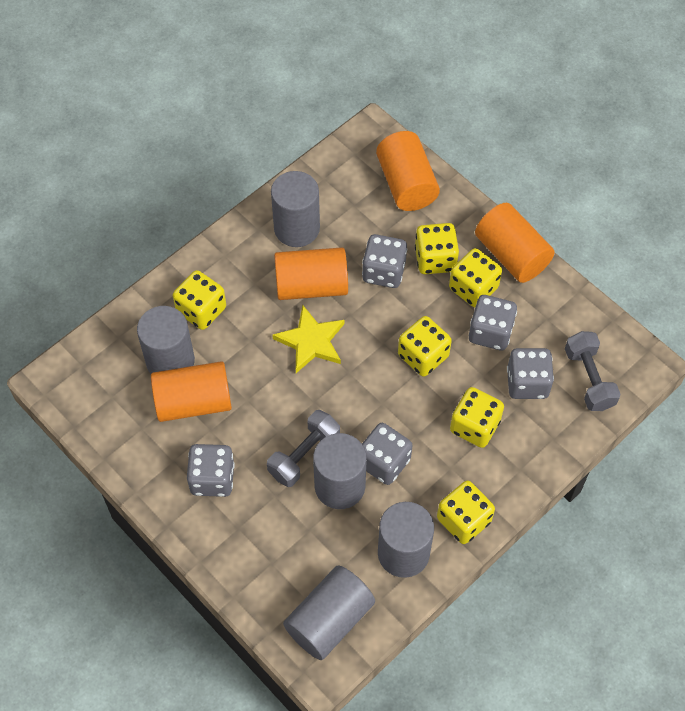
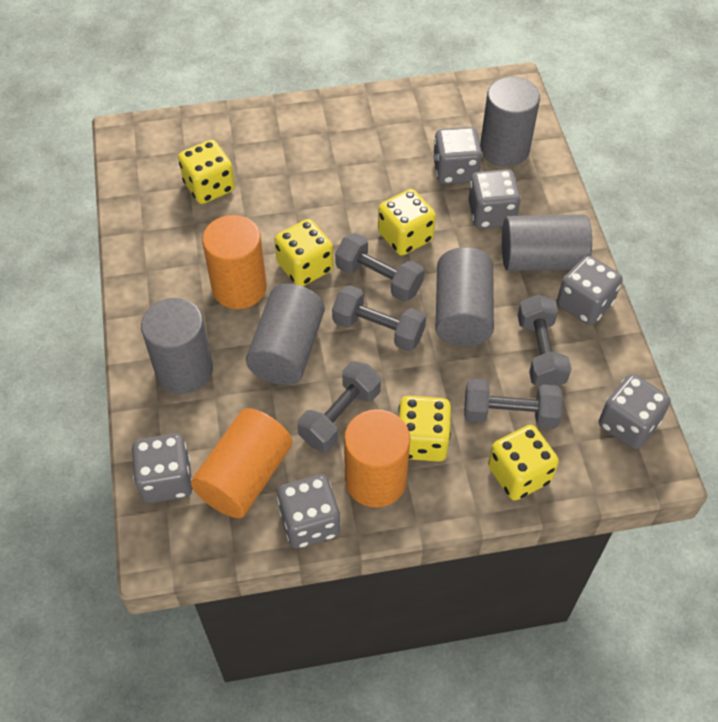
grey dice: 5 -> 6
grey dumbbell: 2 -> 5
orange cylinder: 4 -> 3
yellow dice: 6 -> 5
yellow star: 1 -> 0

